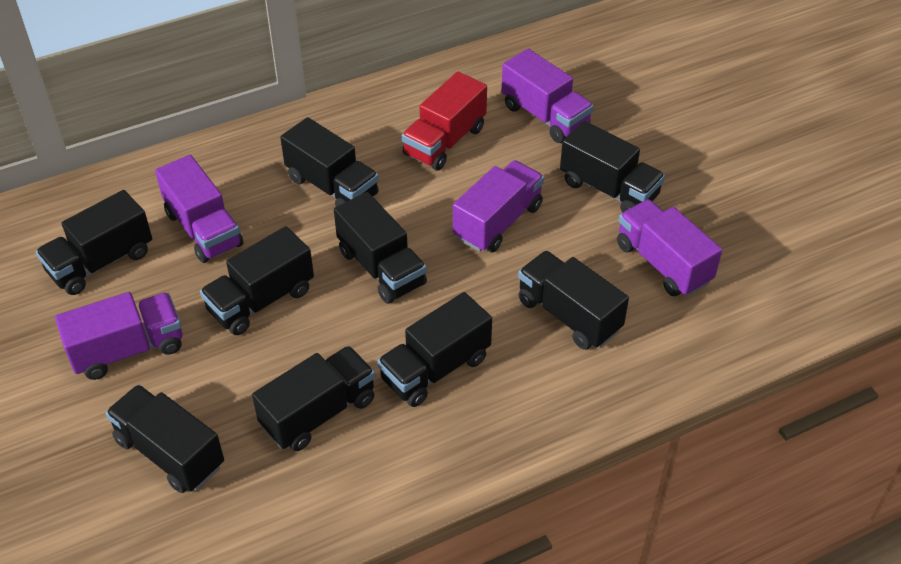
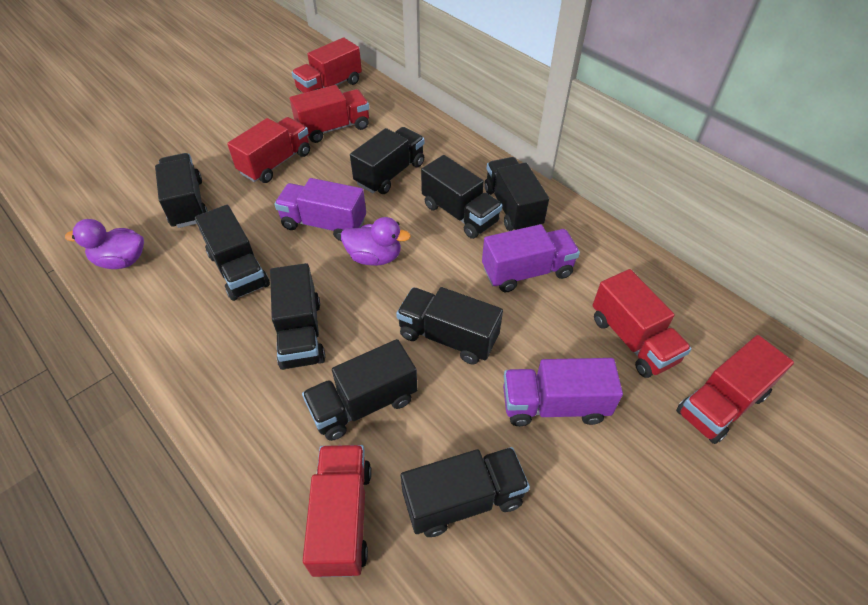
purple duck: 0 -> 2
purple truck: 5 -> 3
red truck: 1 -> 6

